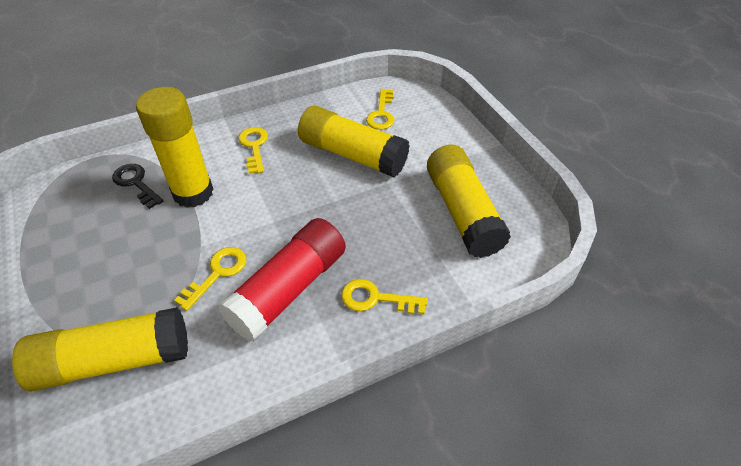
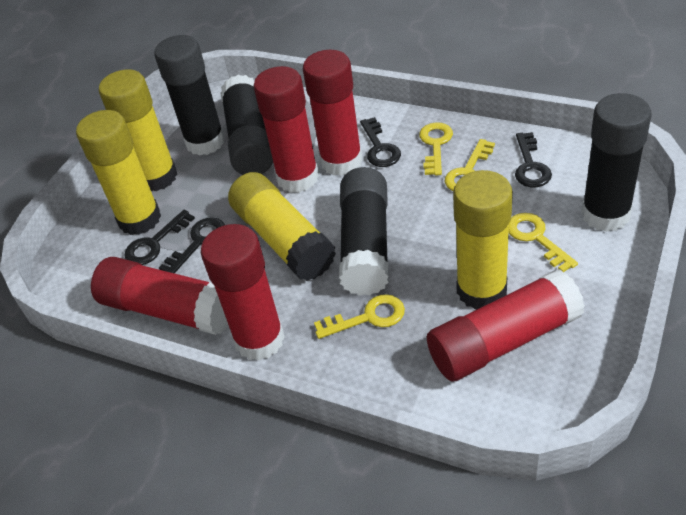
black glue stick: 0 -> 4
black key: 1 -> 4
red glue stick: 1 -> 5

